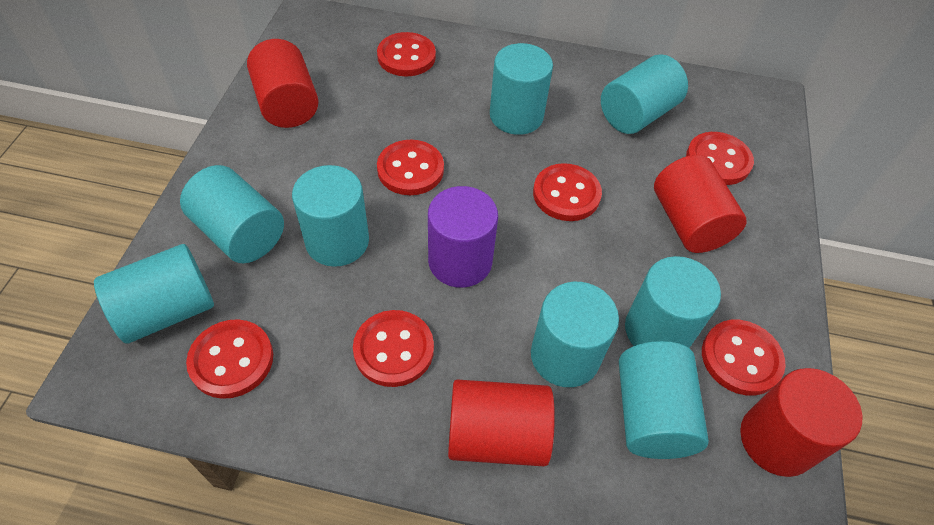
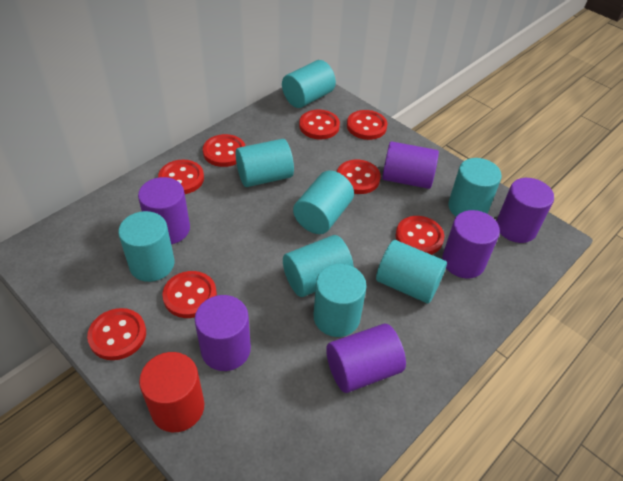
purple cylinder: 1 -> 6
red button: 7 -> 8
red cylinder: 4 -> 1

